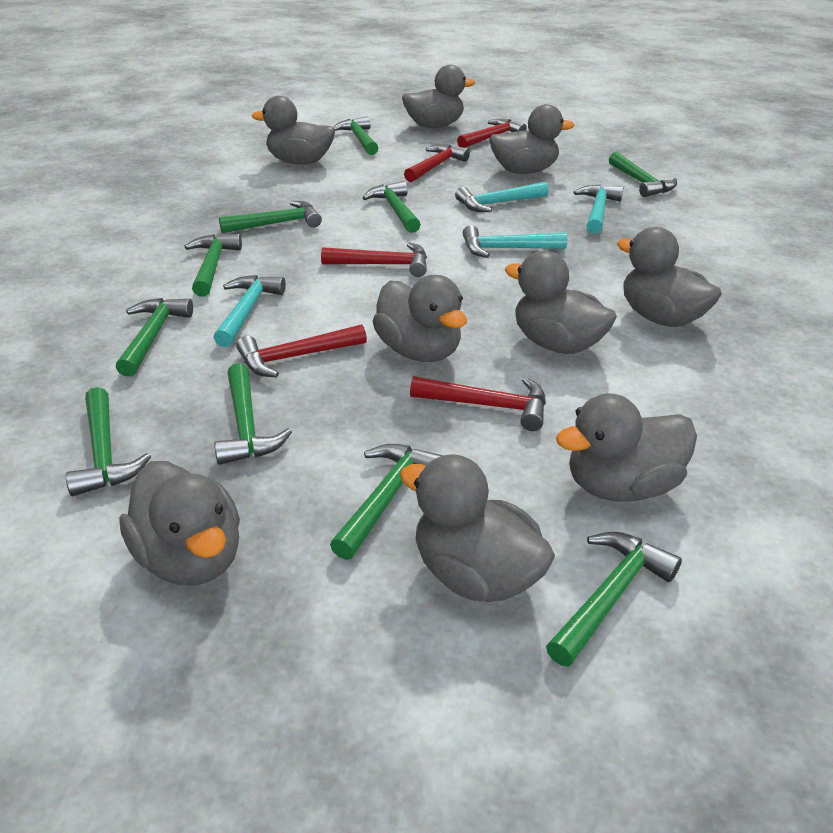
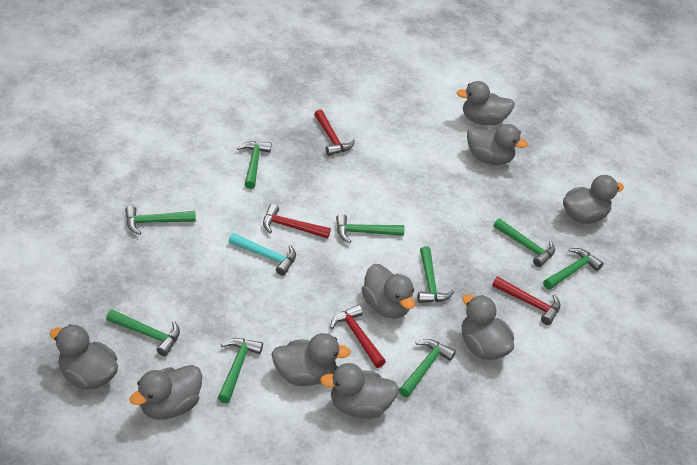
green hammer: 10 -> 9
red hammer: 5 -> 4
turquoise hammer: 4 -> 1

